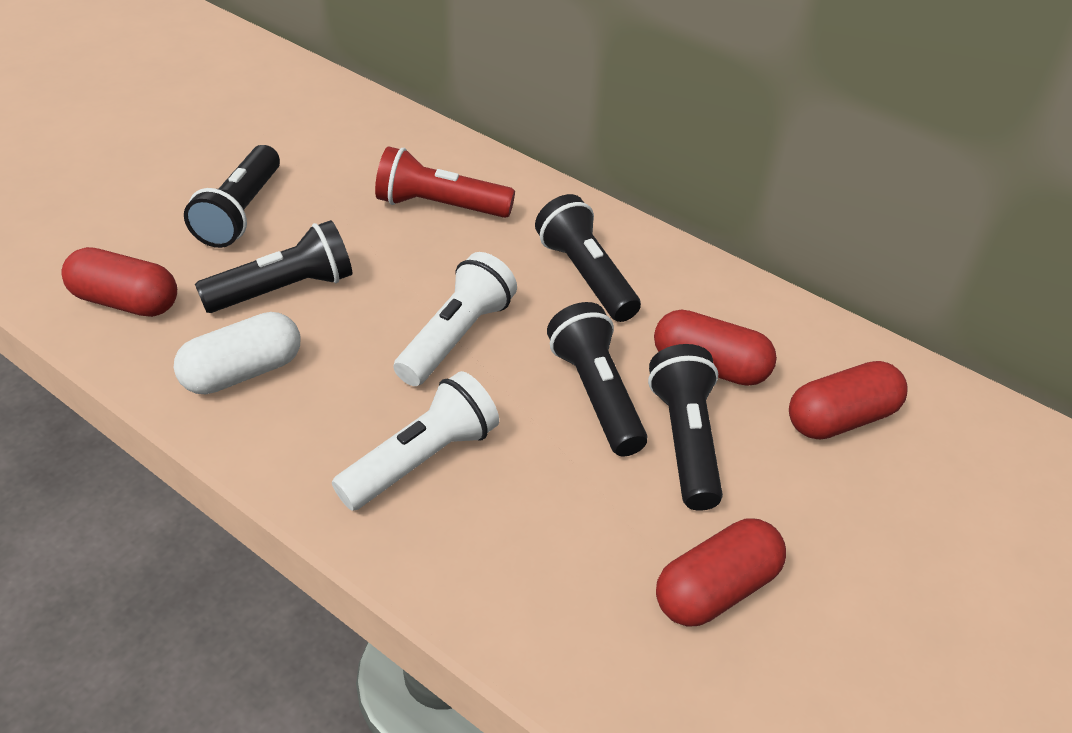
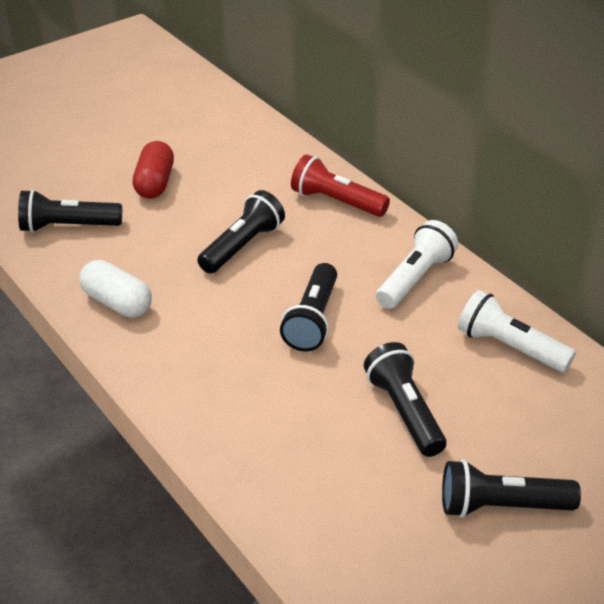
red capsule: 4 -> 1

